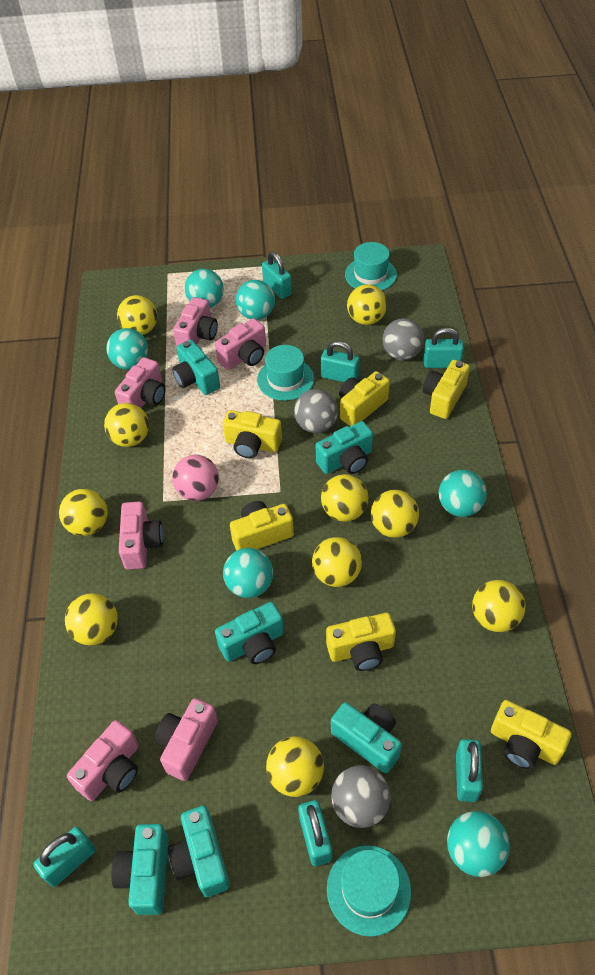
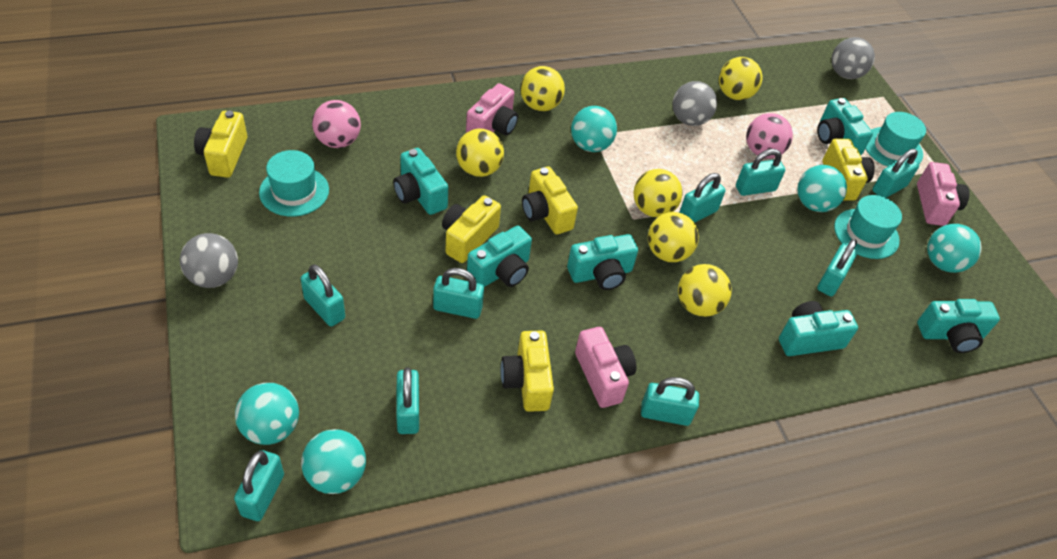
pink ball: 1 -> 2
pink camera: 6 -> 3
turquoise ball: 6 -> 5
turquoise padlock: 6 -> 9
yellow ball: 10 -> 6
yellow camera: 6 -> 5

